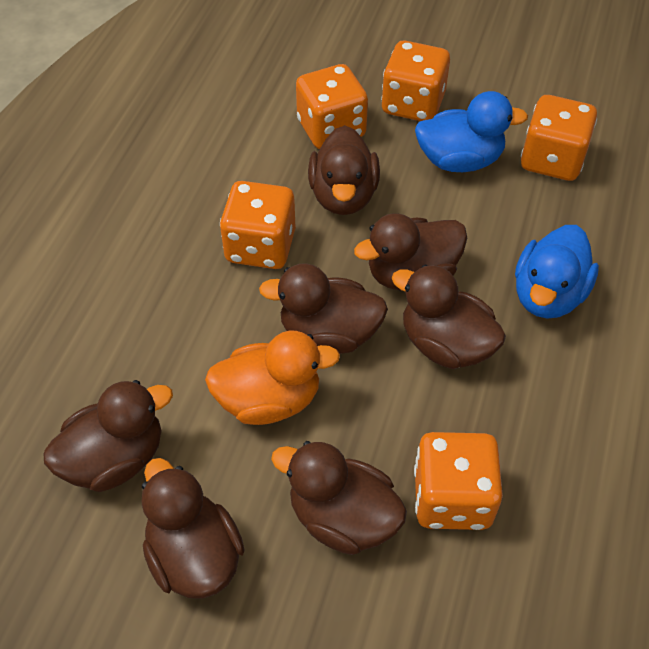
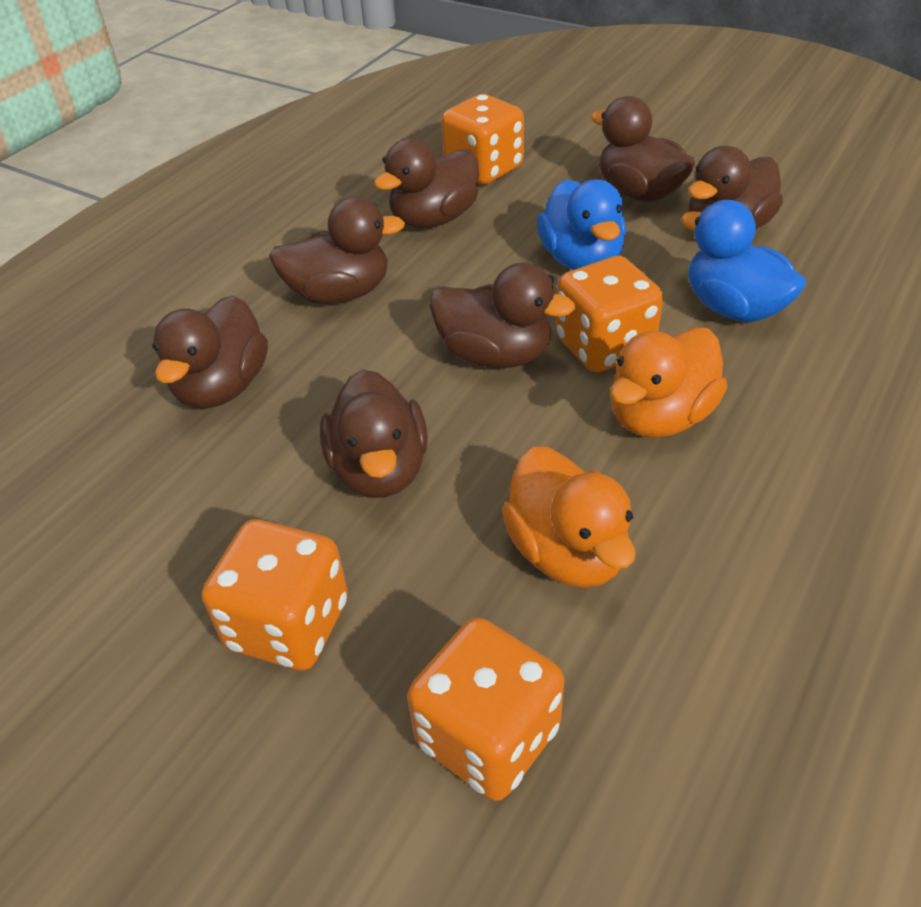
orange dice: 5 -> 4
orange duck: 1 -> 2

